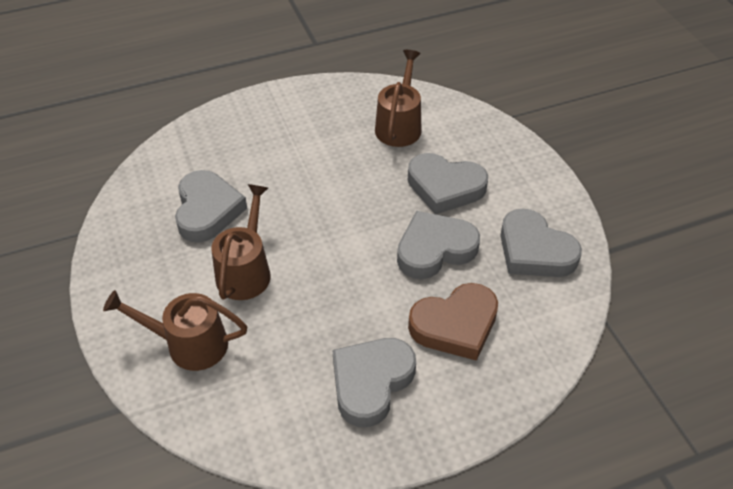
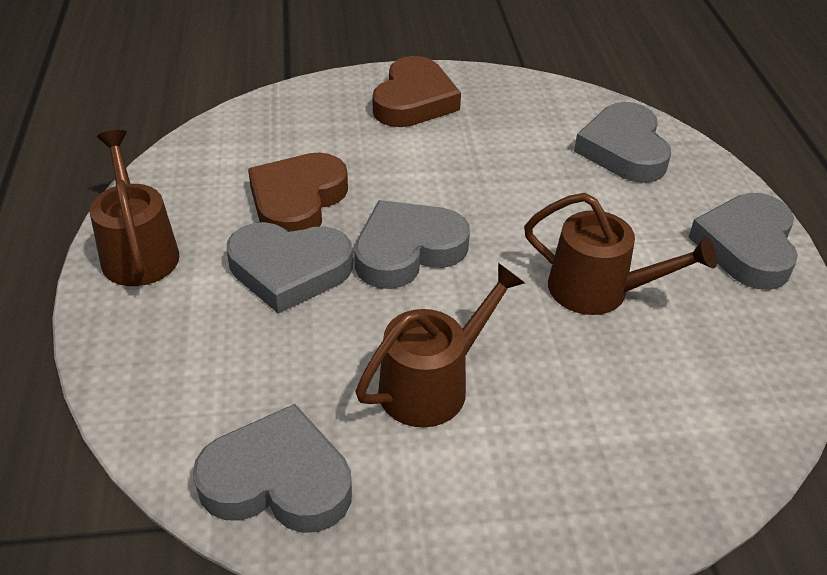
brown heart: 1 -> 2

